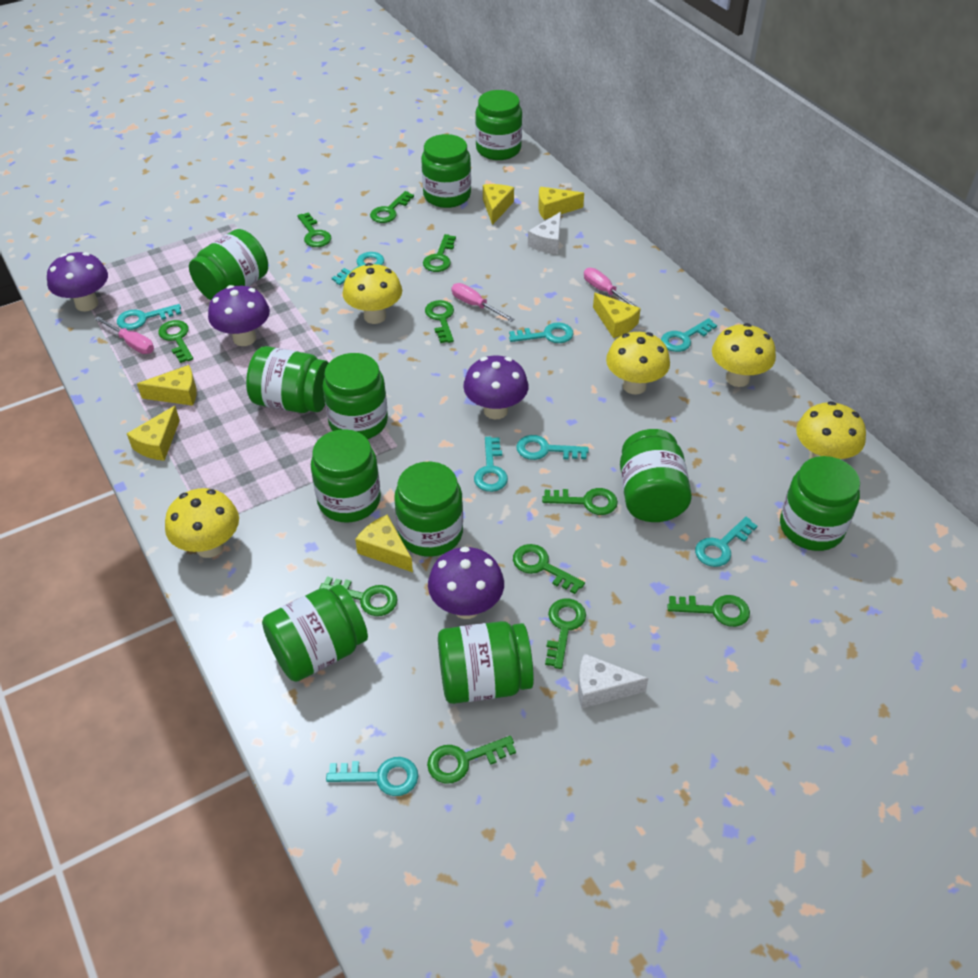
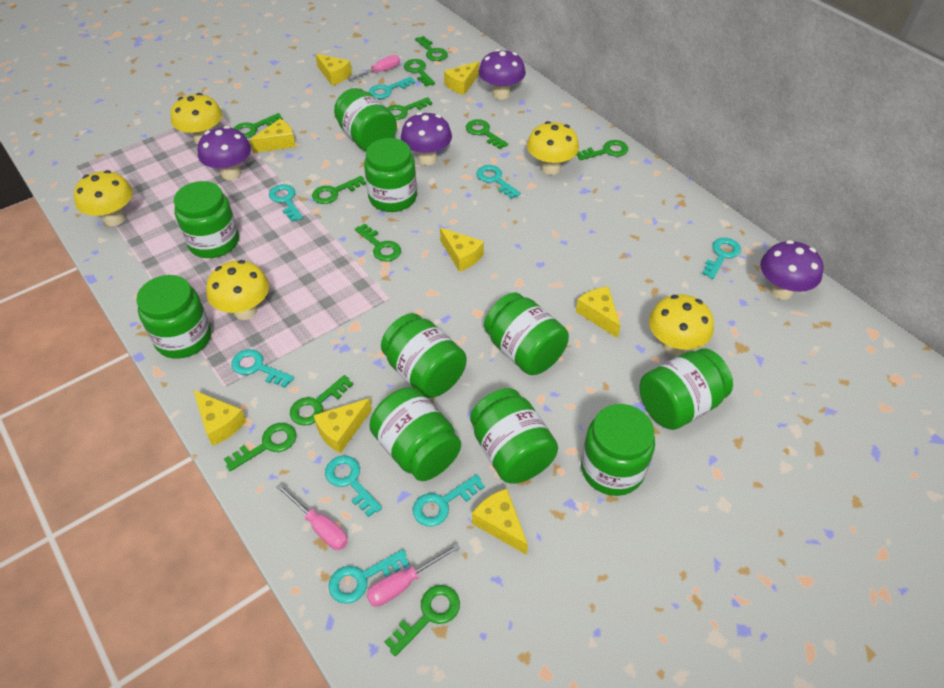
green jar: 11 -> 10
white cheese: 2 -> 0
yellow cheese: 6 -> 8

